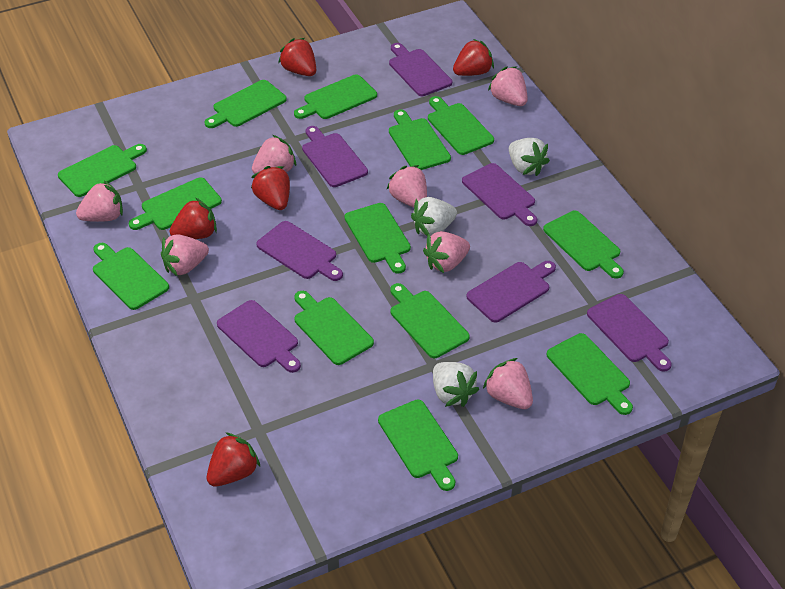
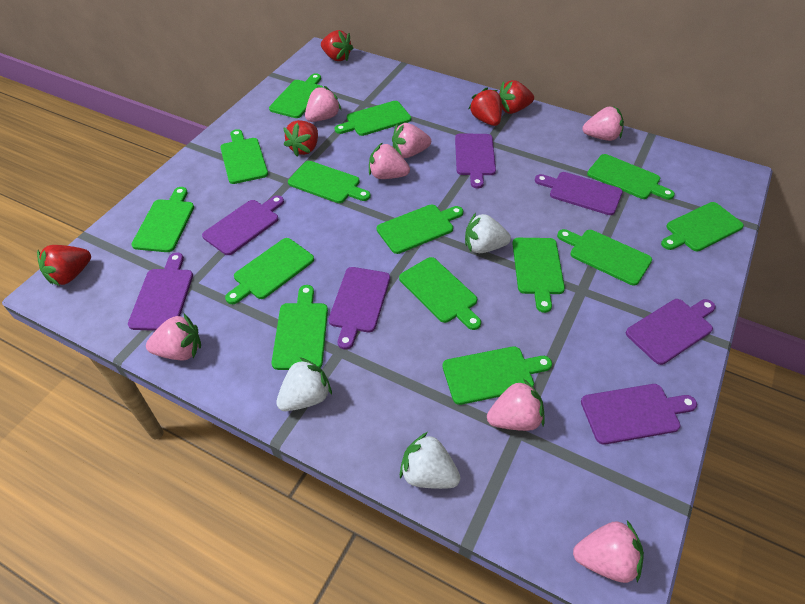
green cutting board: 13 -> 14

